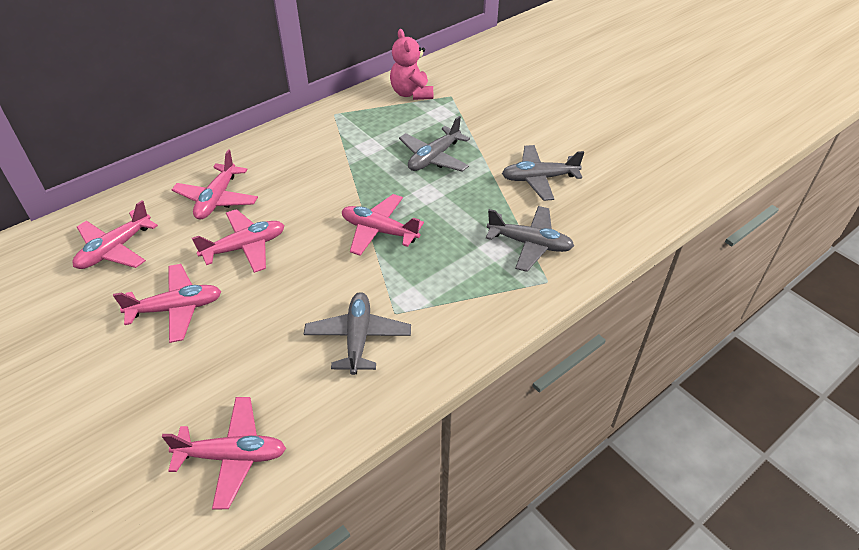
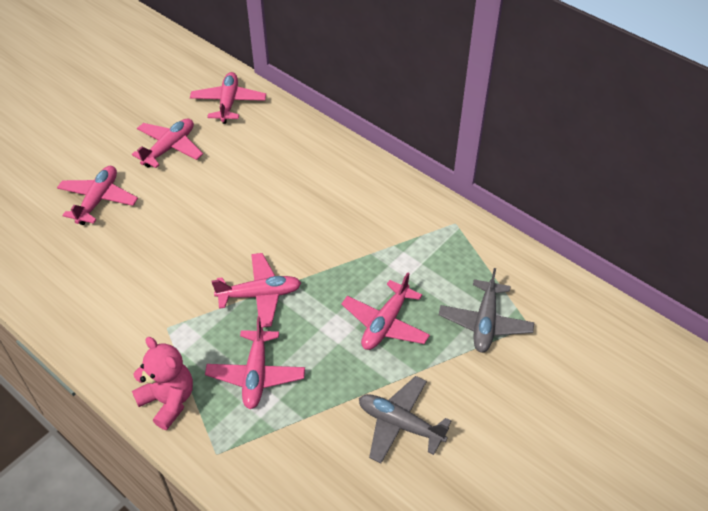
grey plane: 4 -> 2

